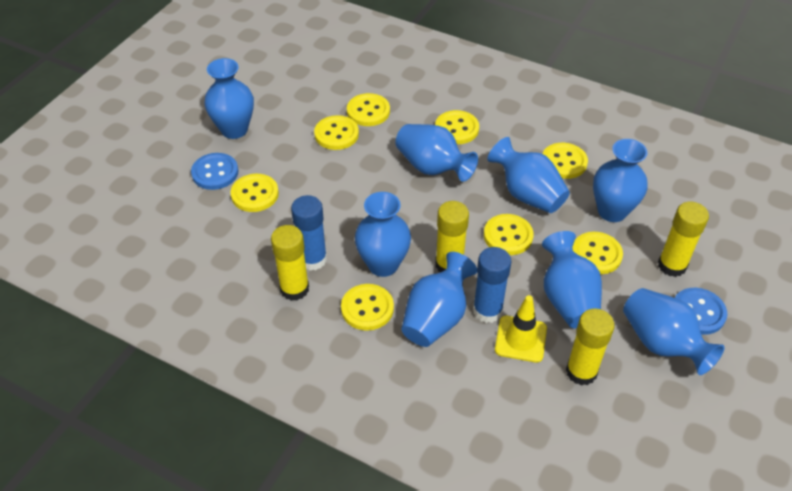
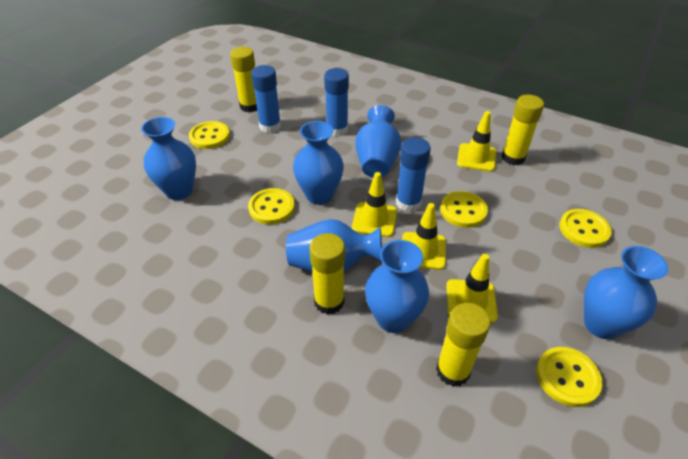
blue button: 2 -> 0
blue glue stick: 2 -> 3
blue vase: 8 -> 6
yellow button: 8 -> 5
yellow traffic cone: 1 -> 4

